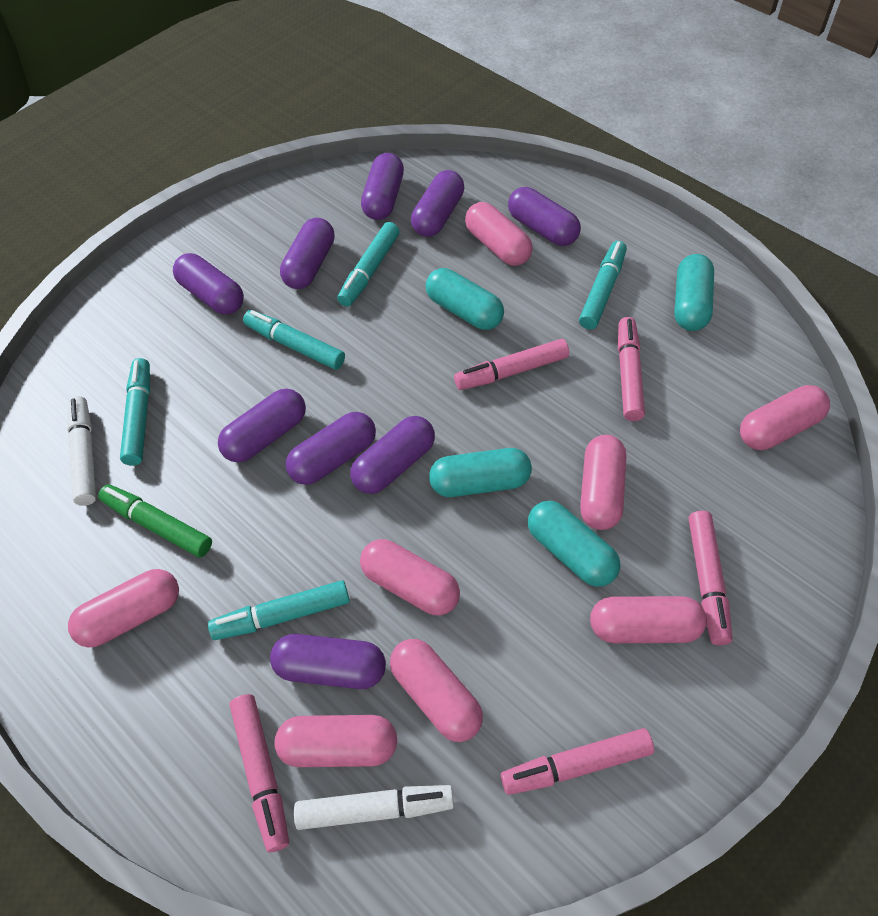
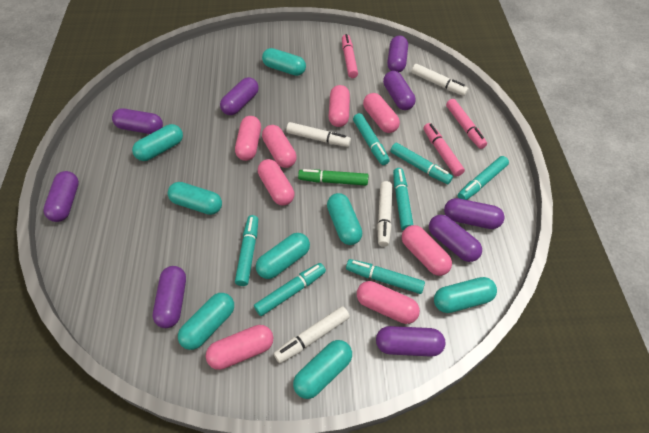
pink marker: 5 -> 3
turquoise capsule: 4 -> 8
turquoise marker: 5 -> 7
white marker: 2 -> 4

